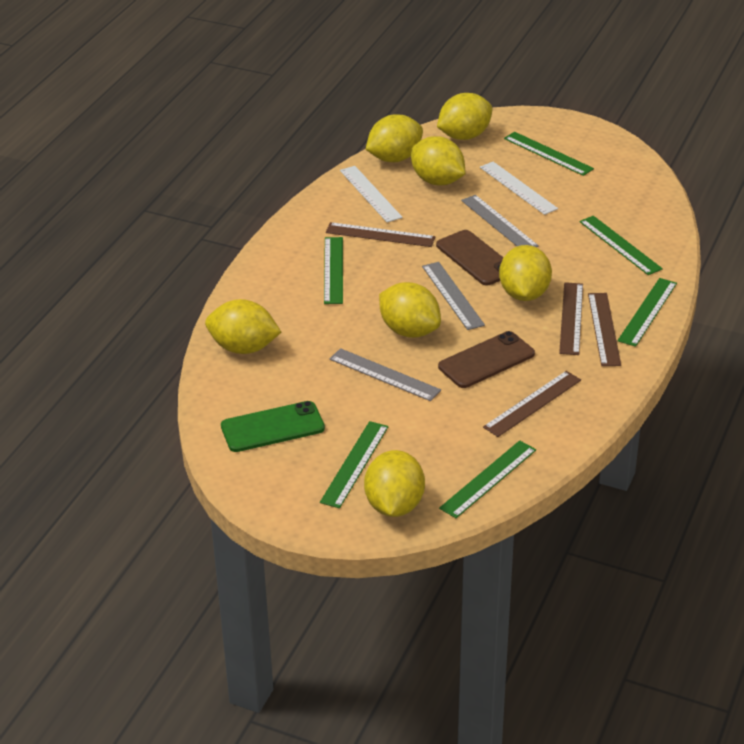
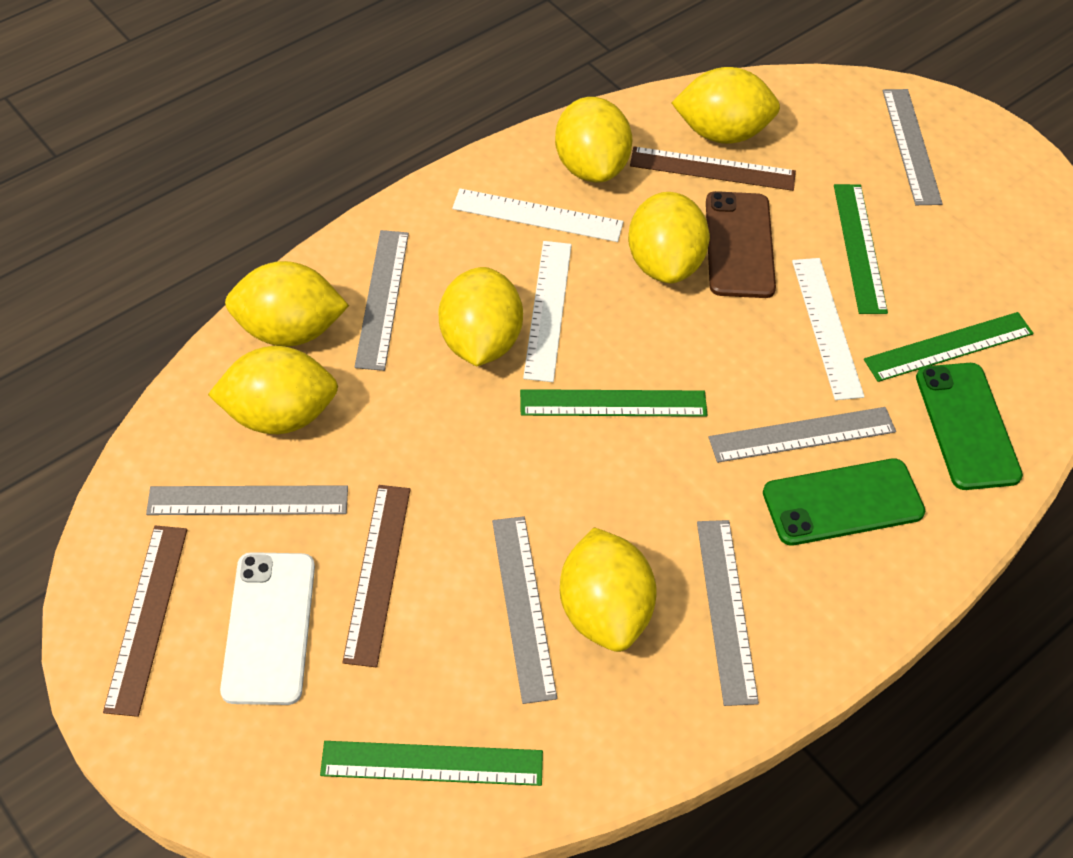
brown phone: 2 -> 1
brown ruler: 4 -> 3
green phone: 1 -> 2
green ruler: 6 -> 4
grey ruler: 3 -> 6
white phone: 0 -> 1
white ruler: 2 -> 3

